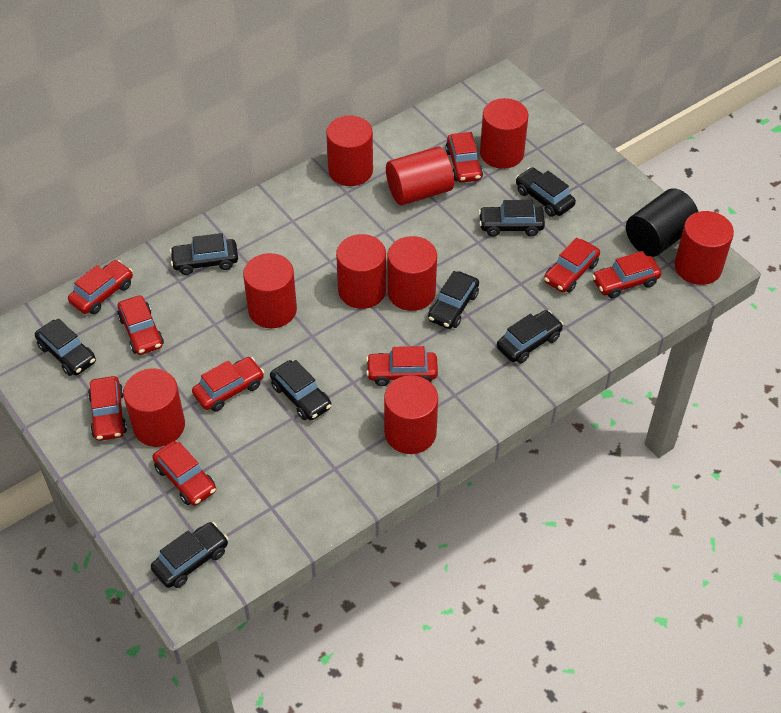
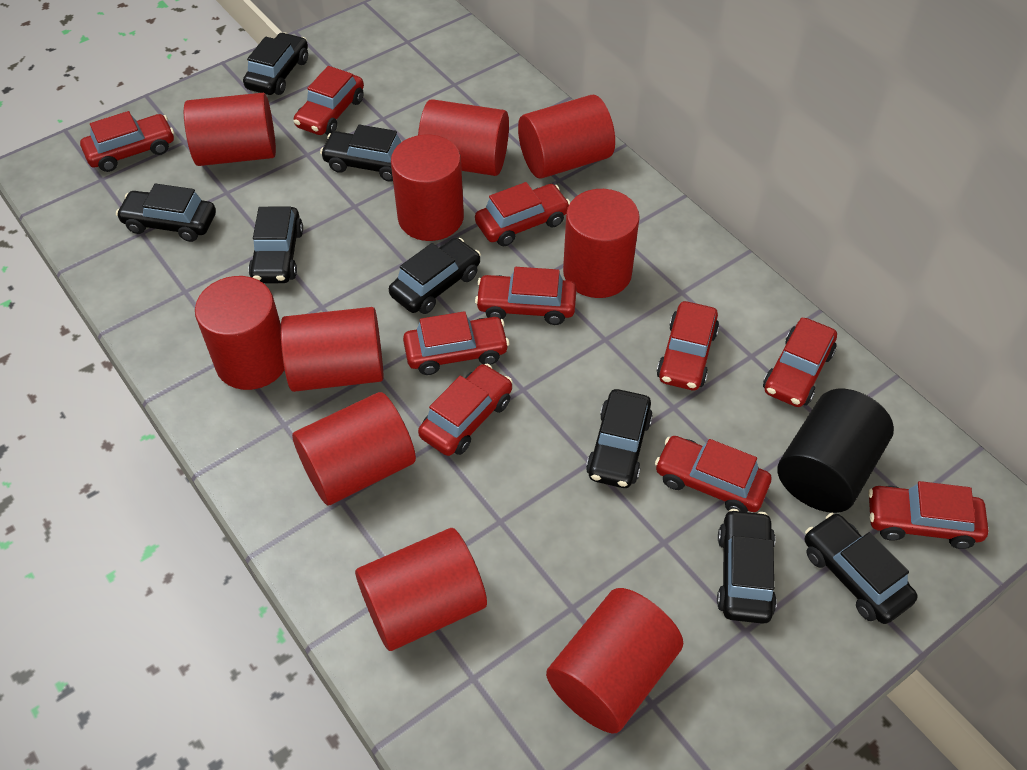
red car: 9 -> 10
red cylinder: 9 -> 10

